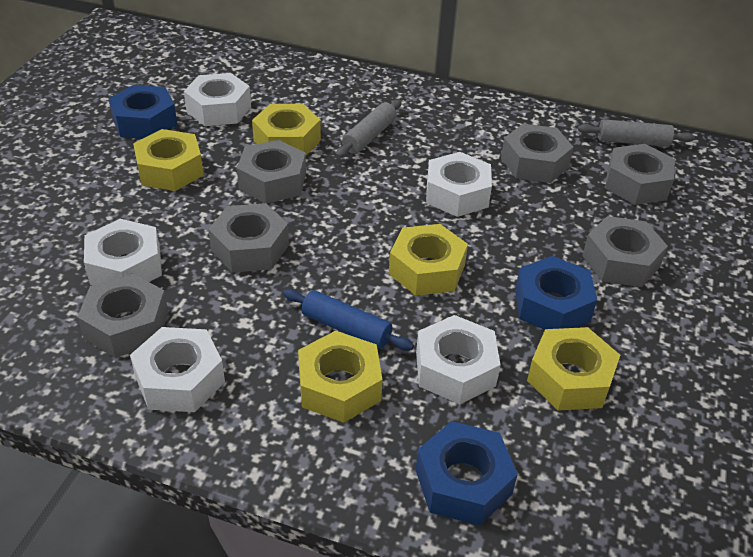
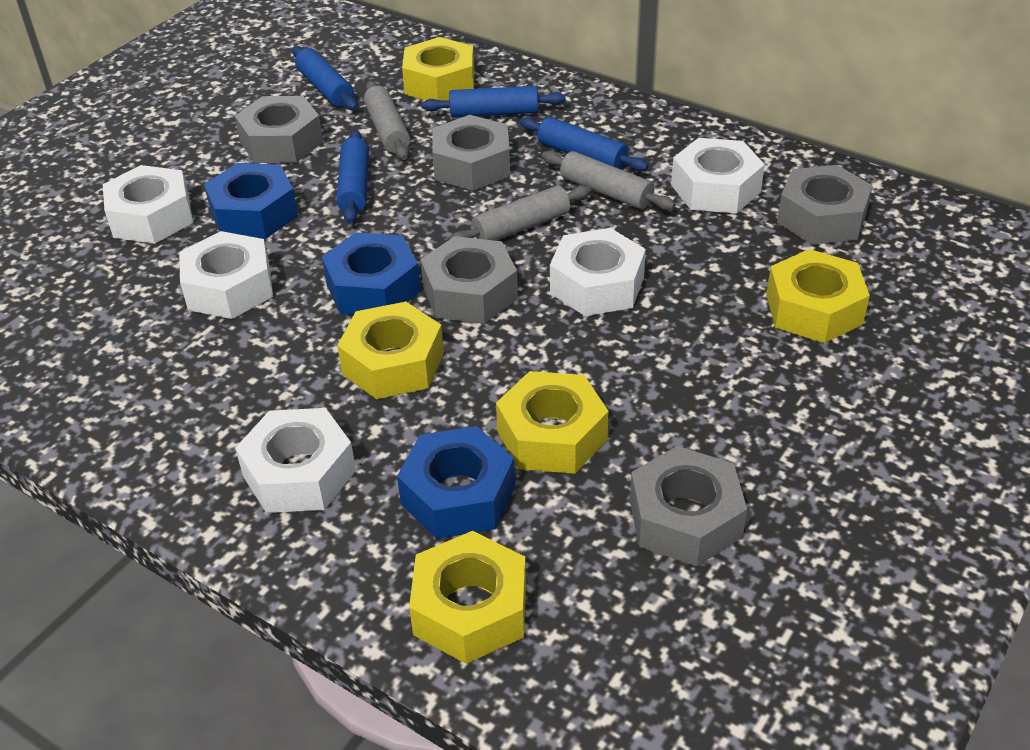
blue rolling pin: 1 -> 4
grey nut: 6 -> 5
grey rolling pin: 2 -> 3

